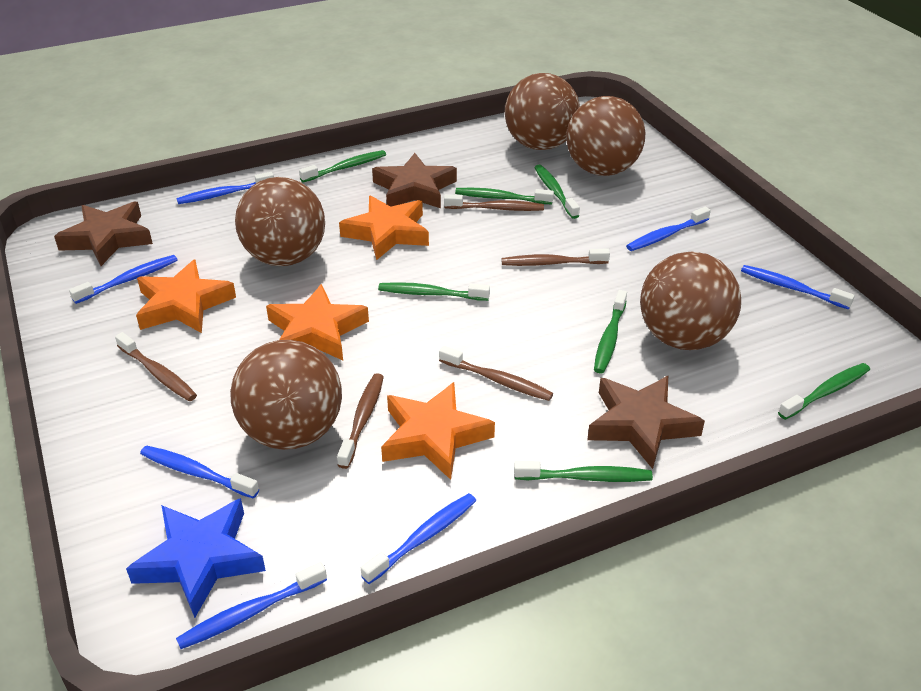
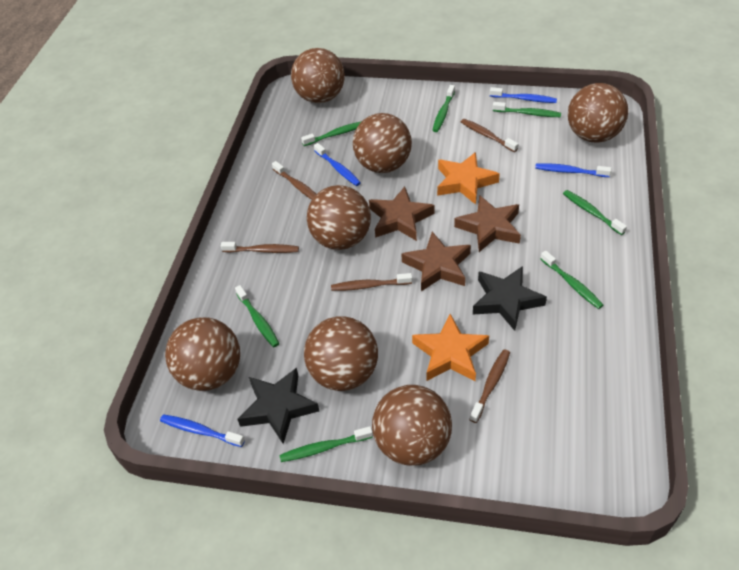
black star: 0 -> 2
blue star: 1 -> 0
blue toothbrush: 7 -> 4
brown ball: 5 -> 7
orange star: 4 -> 2

